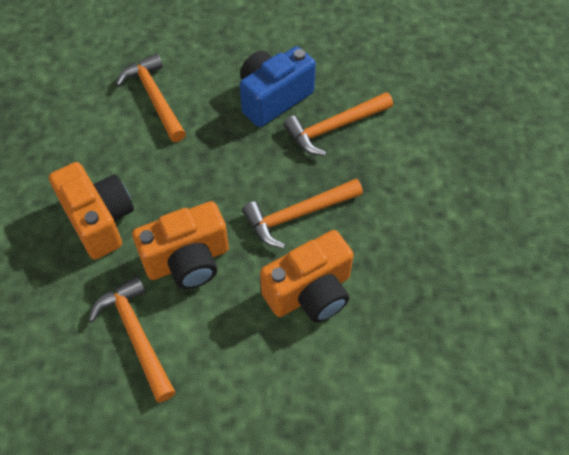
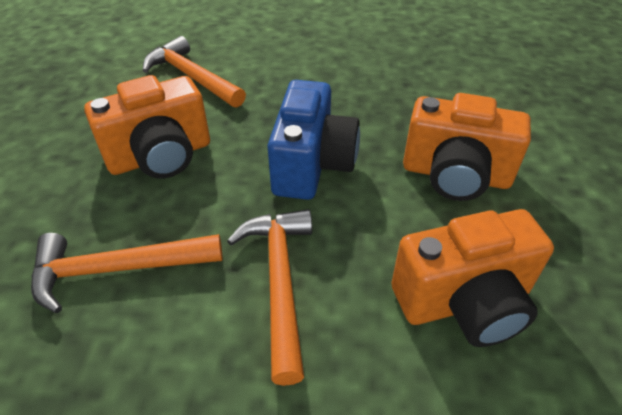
orange hammer: 4 -> 3

